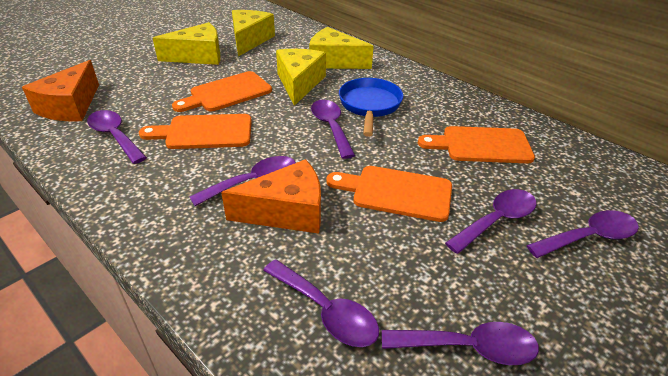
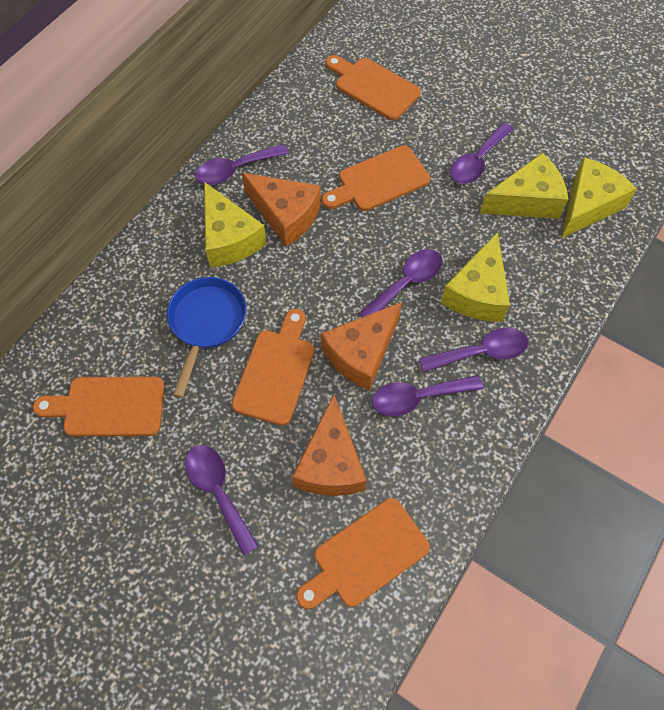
orange cheese: 2 -> 3
orange cutting board: 4 -> 5
purple spoon: 7 -> 6

